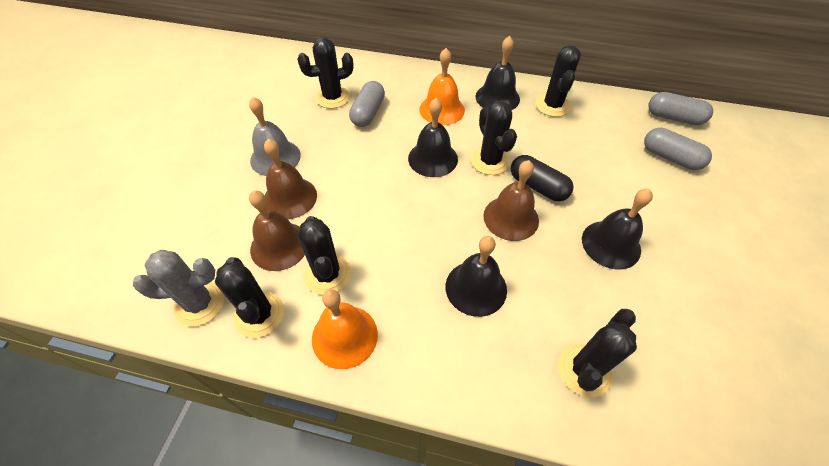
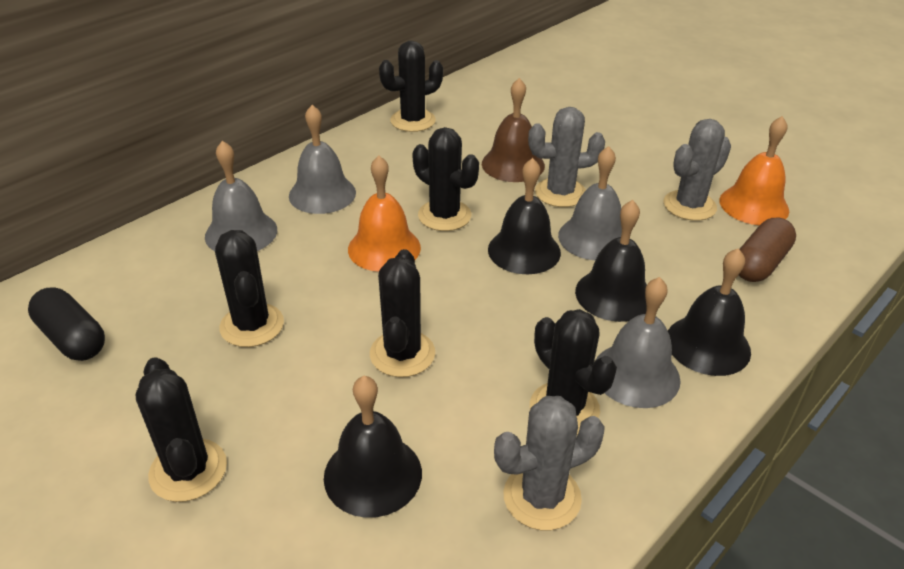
brown bell: 3 -> 1
brown capsule: 0 -> 1
grey bell: 1 -> 4
grey cactus: 1 -> 3
grey capsule: 3 -> 0

